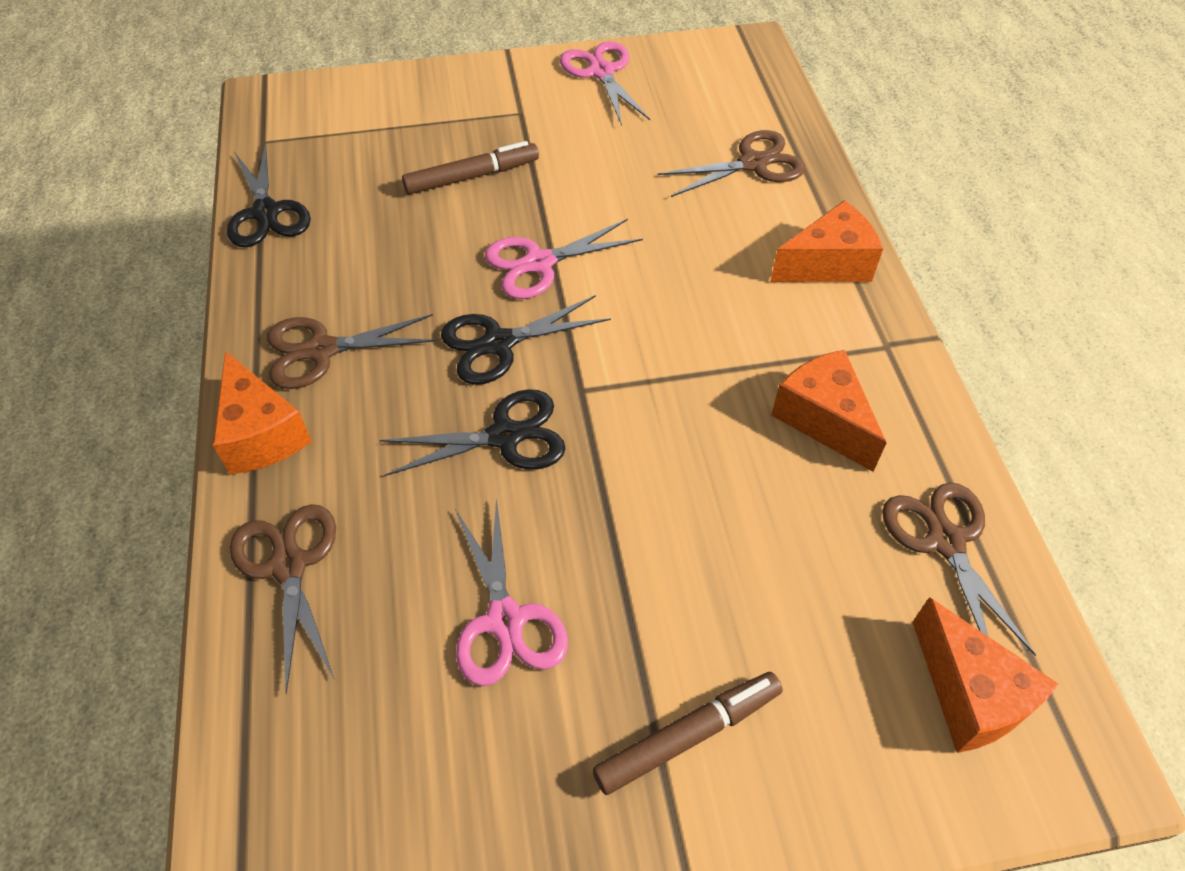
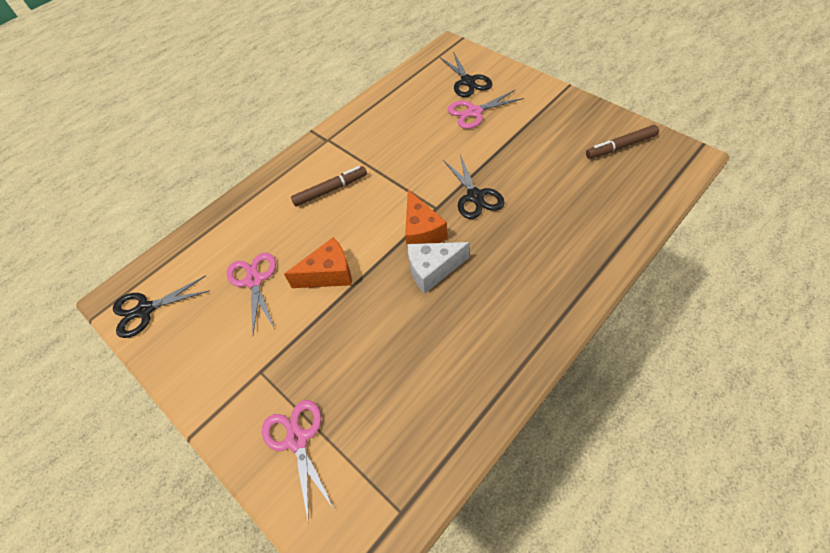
brown scissors: 4 -> 0
orange cheese: 4 -> 2
white cheese: 0 -> 1

